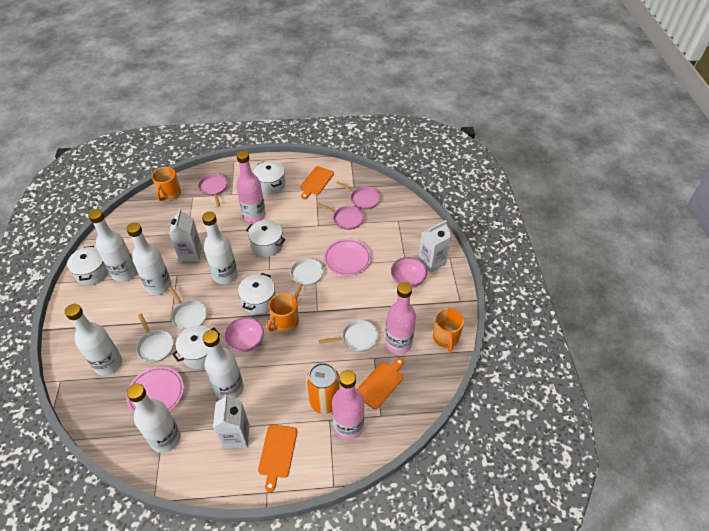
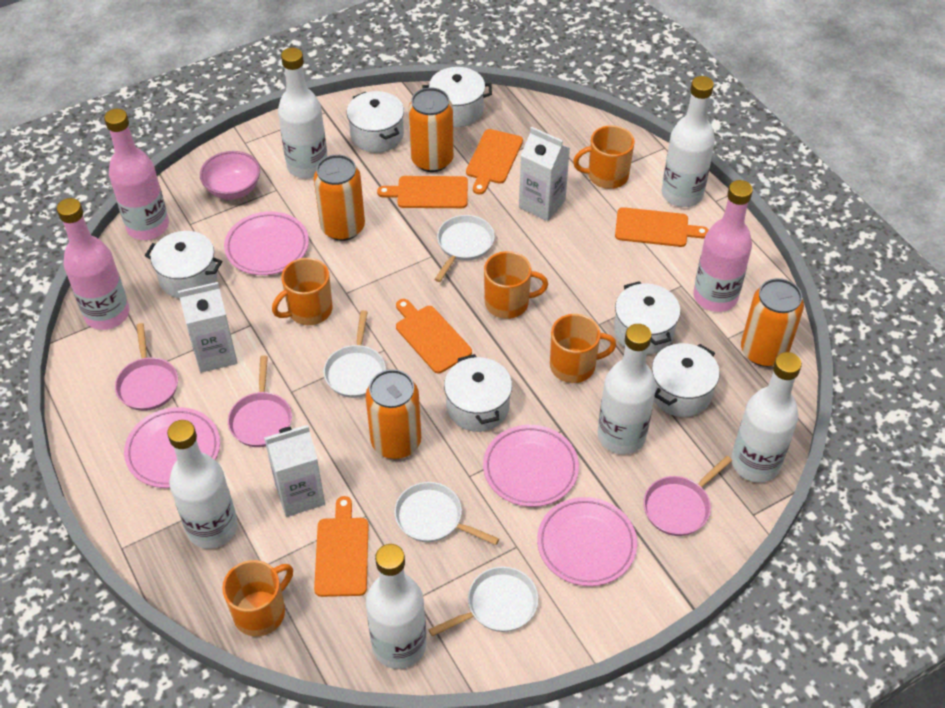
orange can: 1 -> 4
orange cutting board: 3 -> 5
orange mug: 3 -> 5
pink bowl: 2 -> 1
pink plate: 2 -> 4
white pot: 5 -> 6

